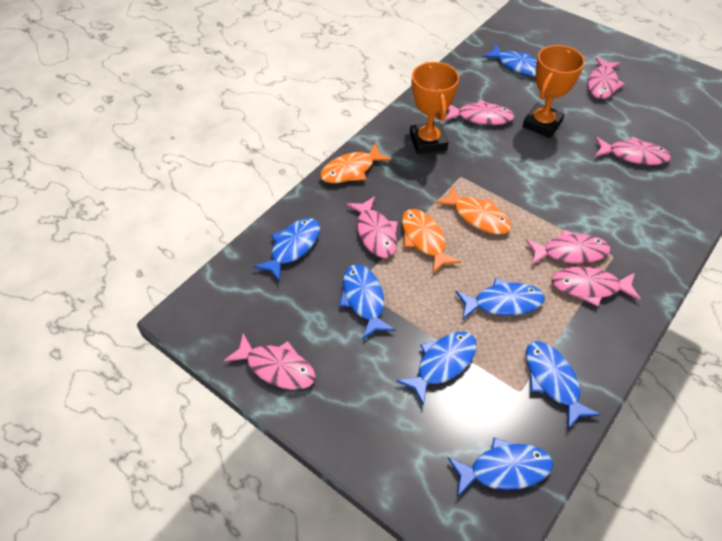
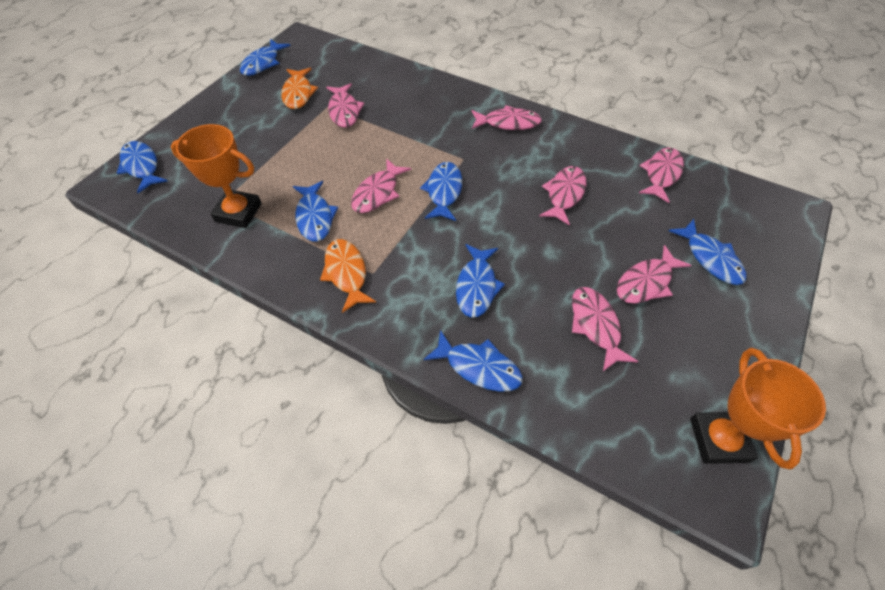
orange fish: 3 -> 2

